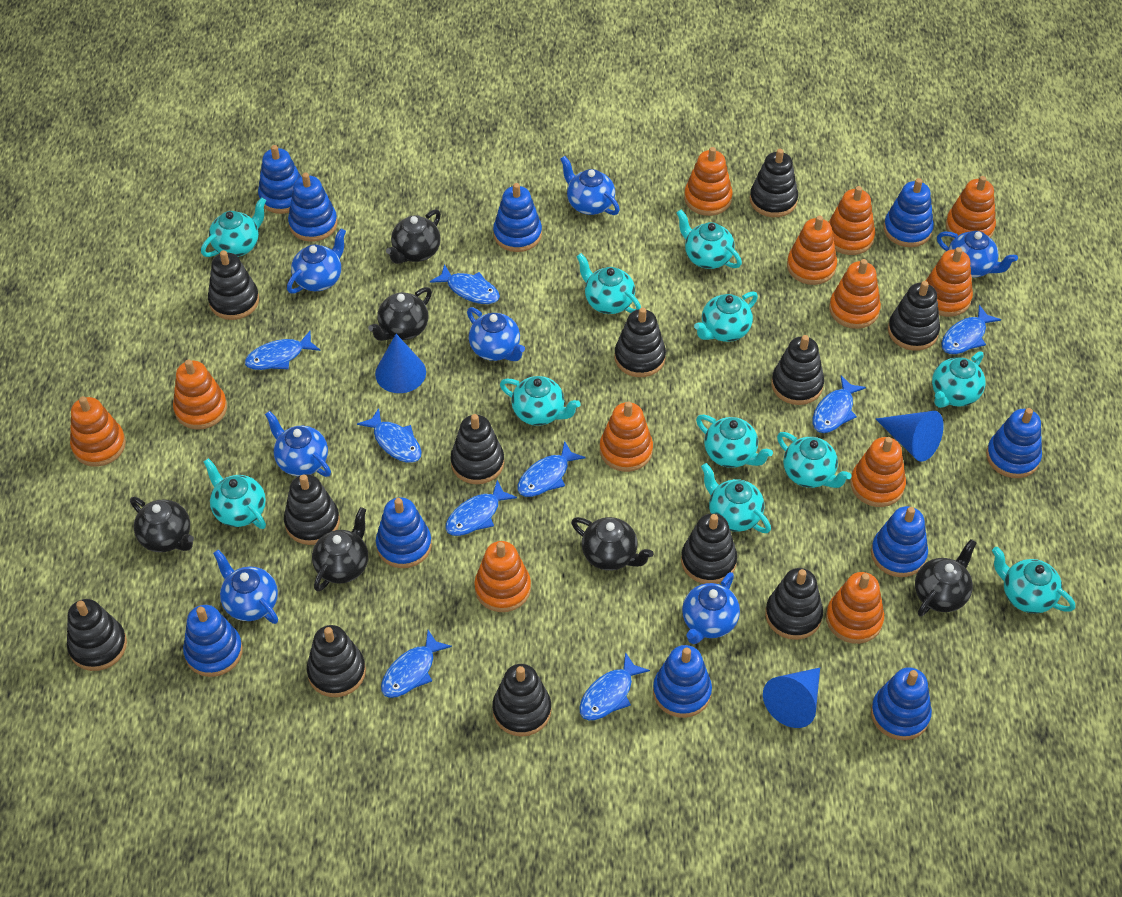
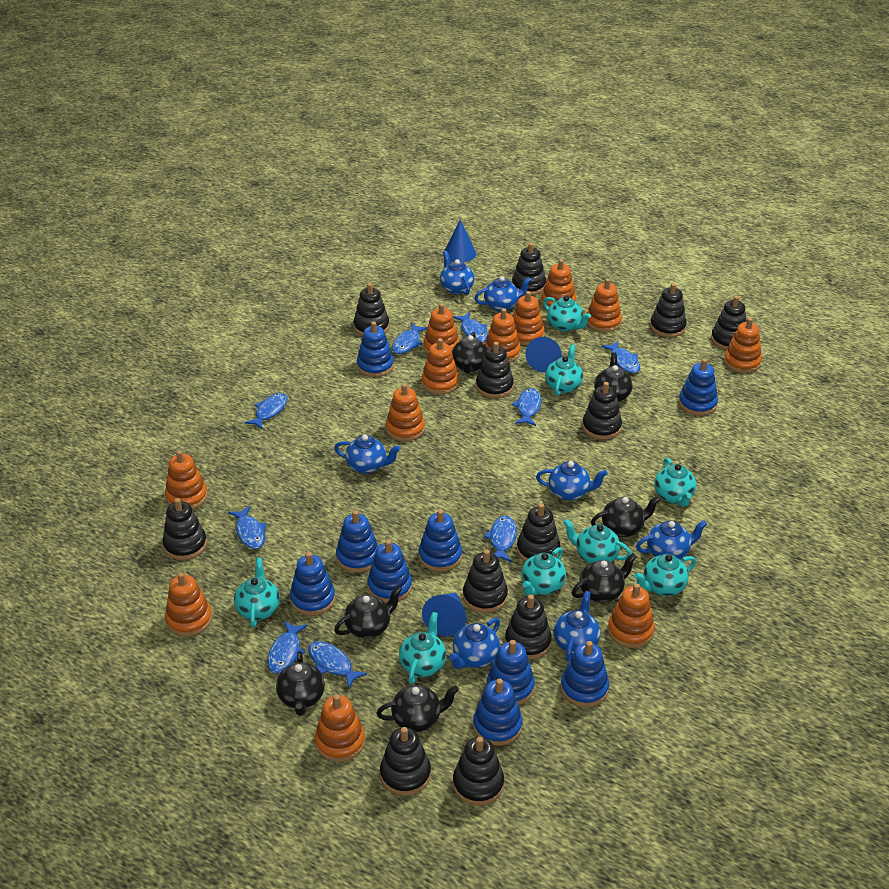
black teapot: 6 -> 7
blue stacking toy: 10 -> 9
turquoise teapot: 11 -> 8

